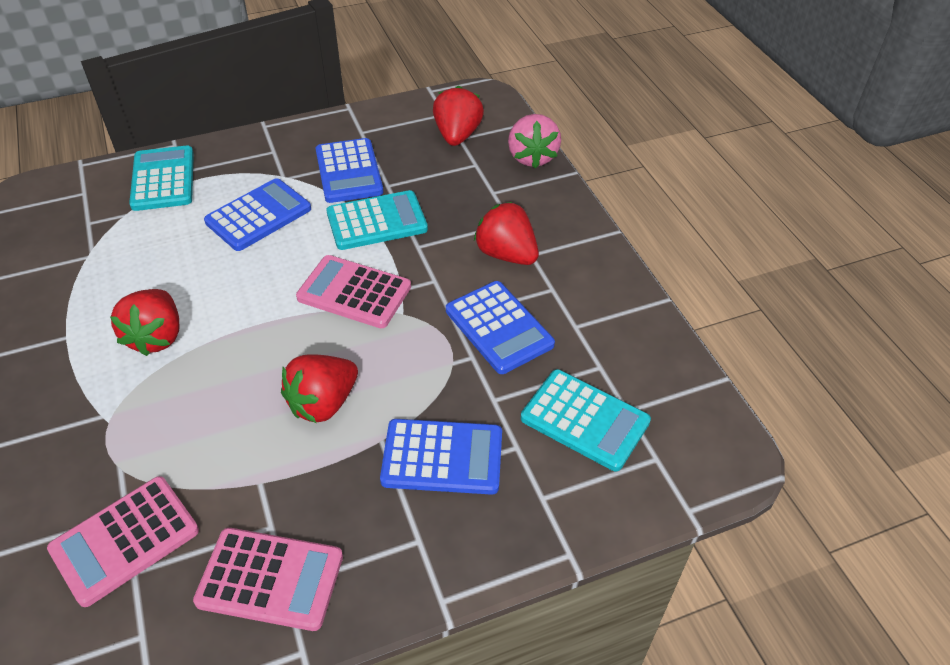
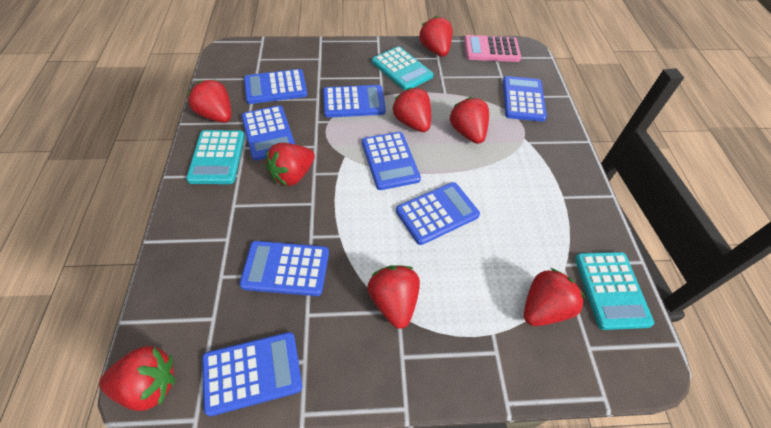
blue calculator: 4 -> 8
pink calculator: 3 -> 1
pink strawberry: 1 -> 0
red strawberry: 4 -> 8

